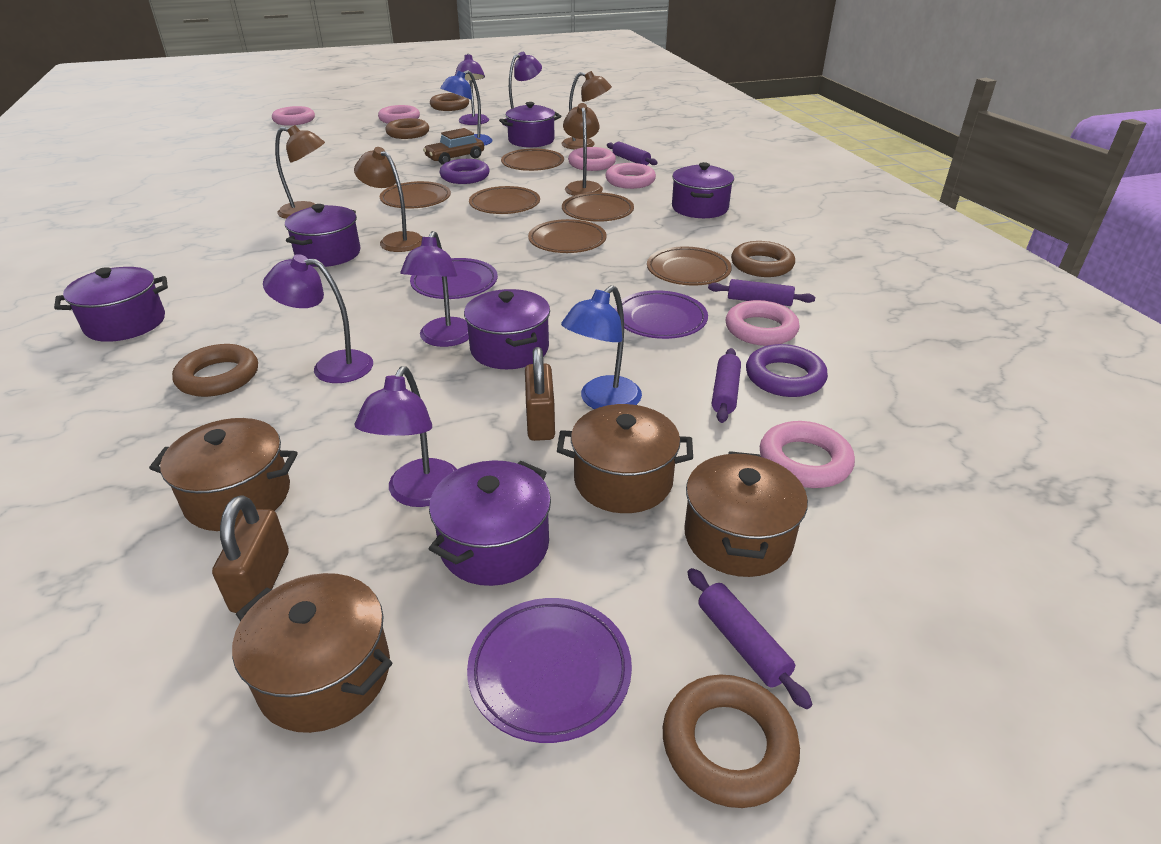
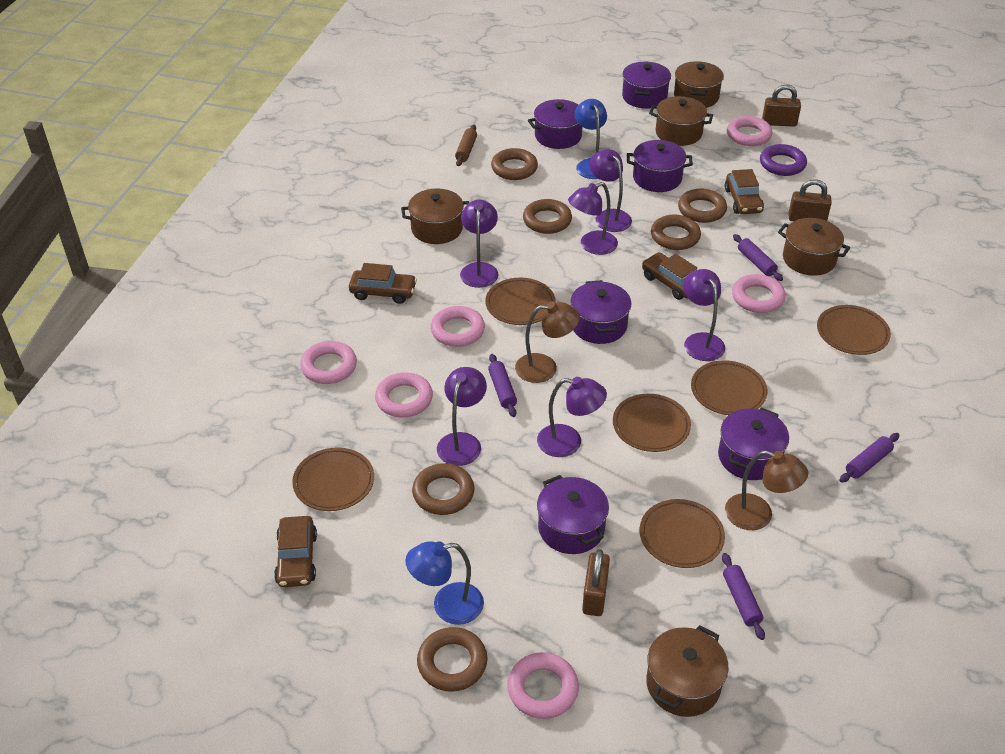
brown car: 1 -> 4
brown lamp: 4 -> 2
brown padlock: 2 -> 3
brown pot: 4 -> 5
brown ring: 5 -> 6
brown rolling pin: 0 -> 1
purple lamp: 5 -> 6
purple plate: 3 -> 0
purple ring: 2 -> 1

